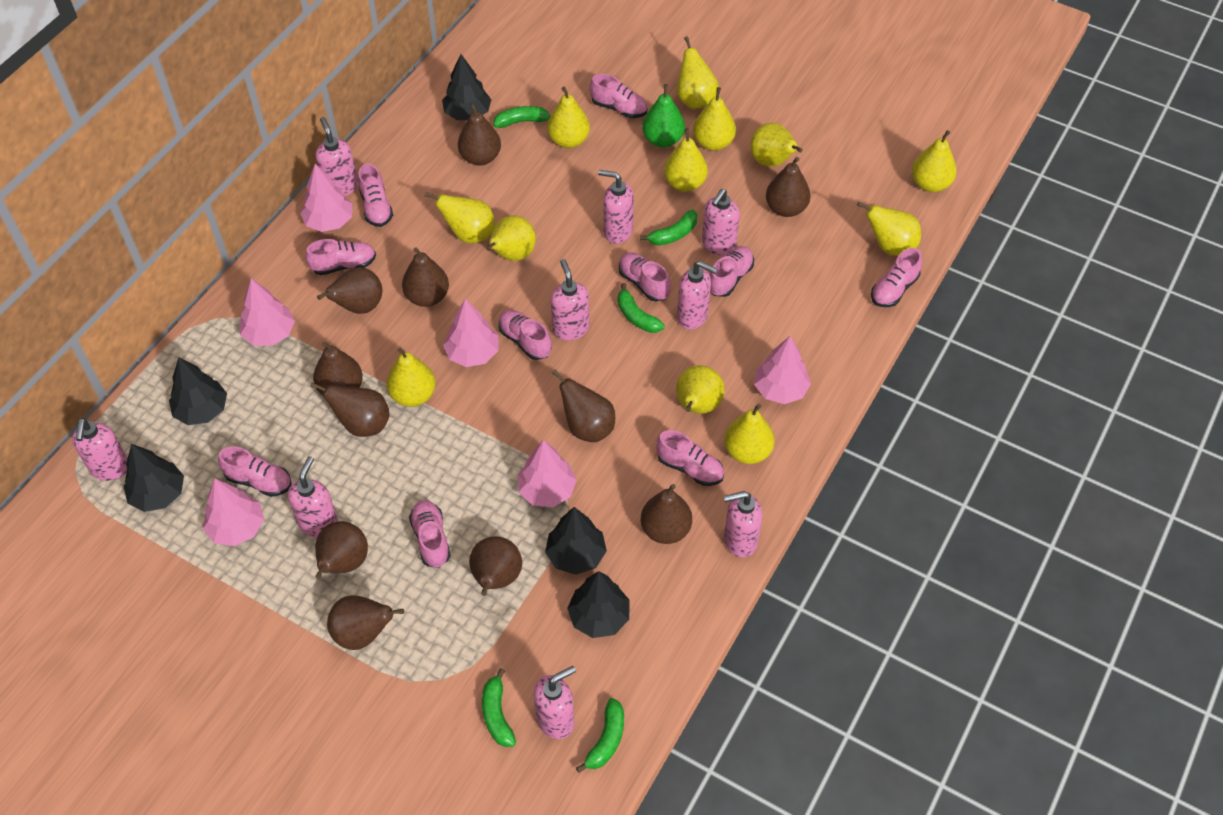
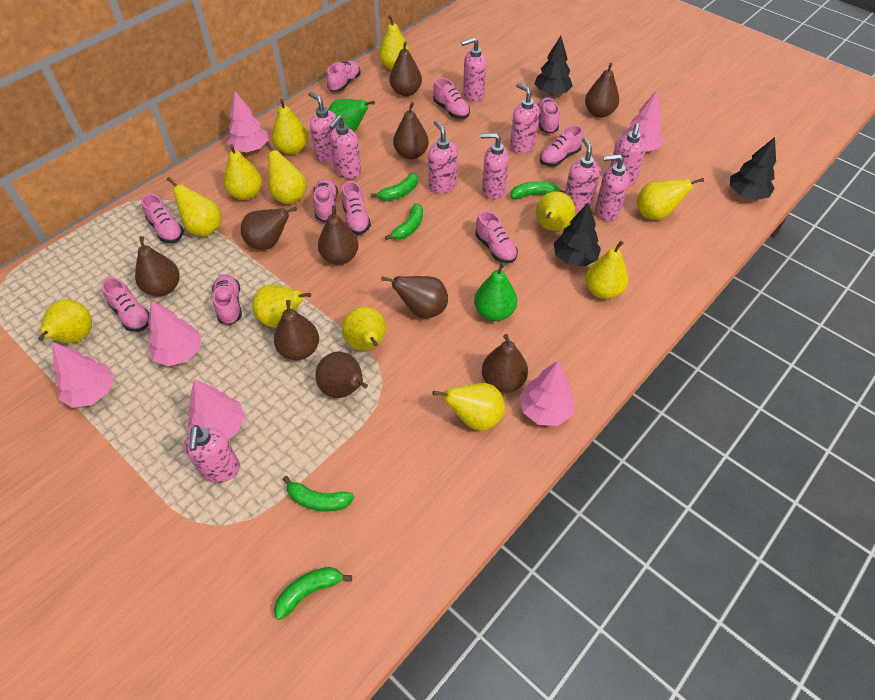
black tree: 5 -> 3
brown pear: 11 -> 10
green pear: 1 -> 2
pink soap dispenser: 9 -> 10

